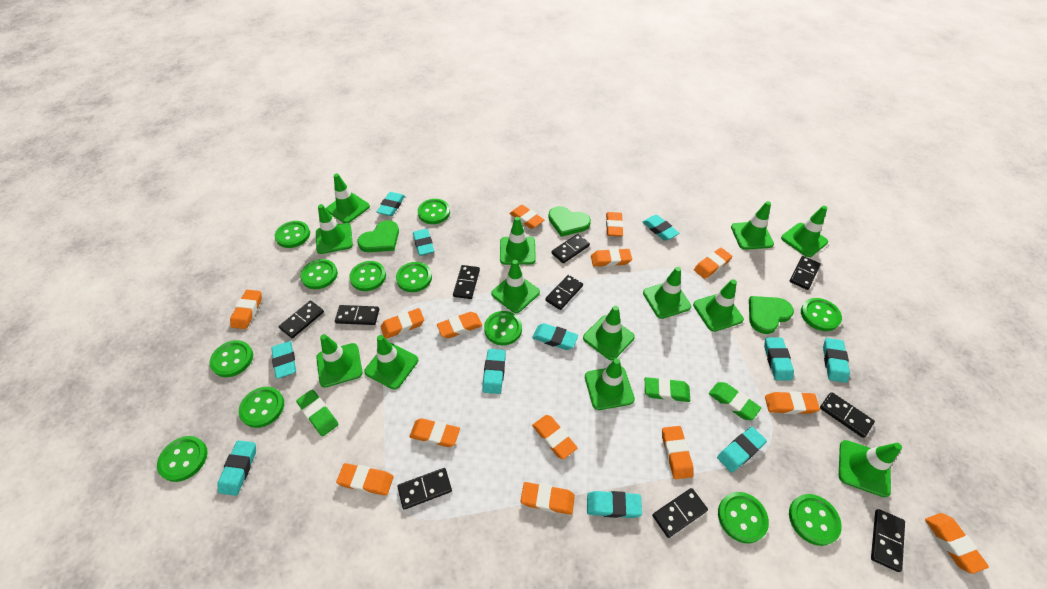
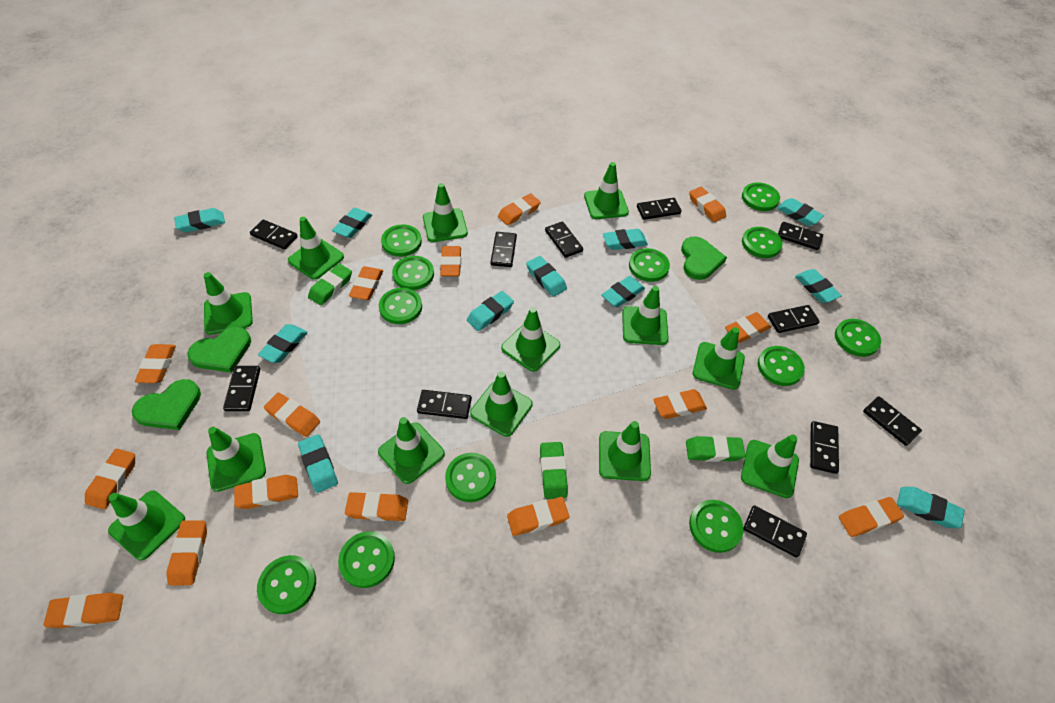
black domino: 10 -> 11
orange eraser: 14 -> 15

